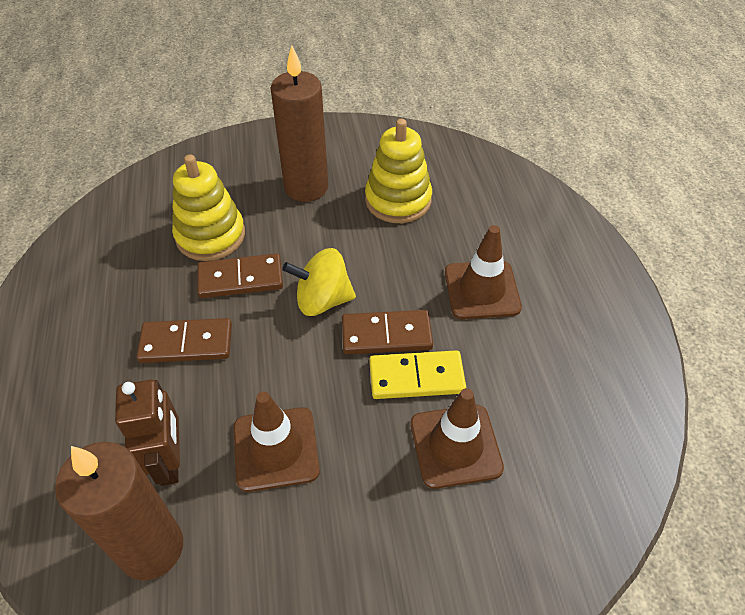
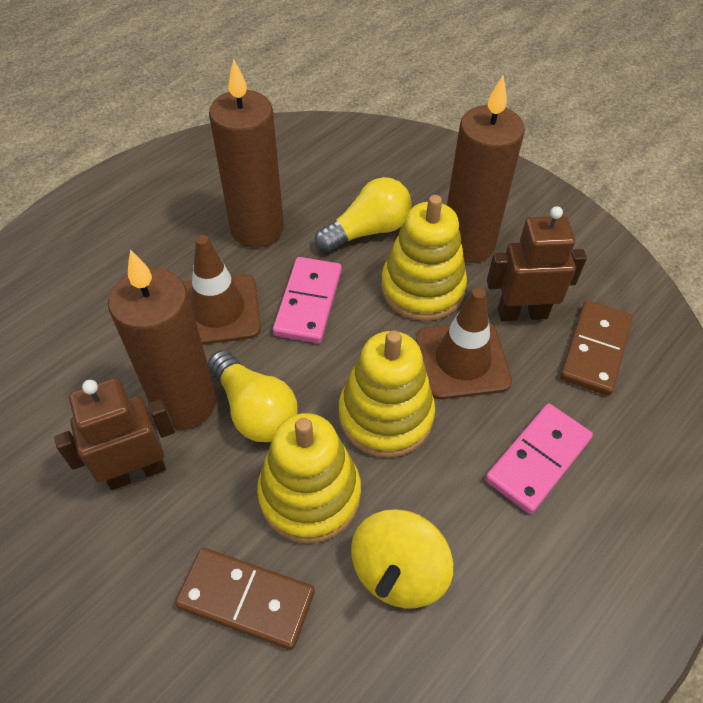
brown candle: 2 -> 3
brown domino: 3 -> 2
brown robot: 1 -> 2
brown traffic cone: 3 -> 2
pink domino: 0 -> 2
yellow domino: 1 -> 0
yellow light bulb: 0 -> 2
yellow stacking toy: 2 -> 3

